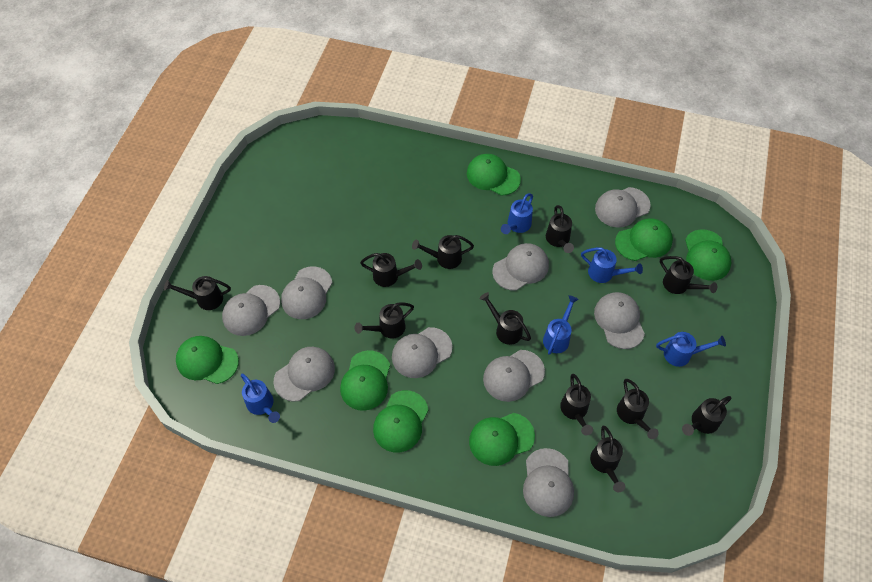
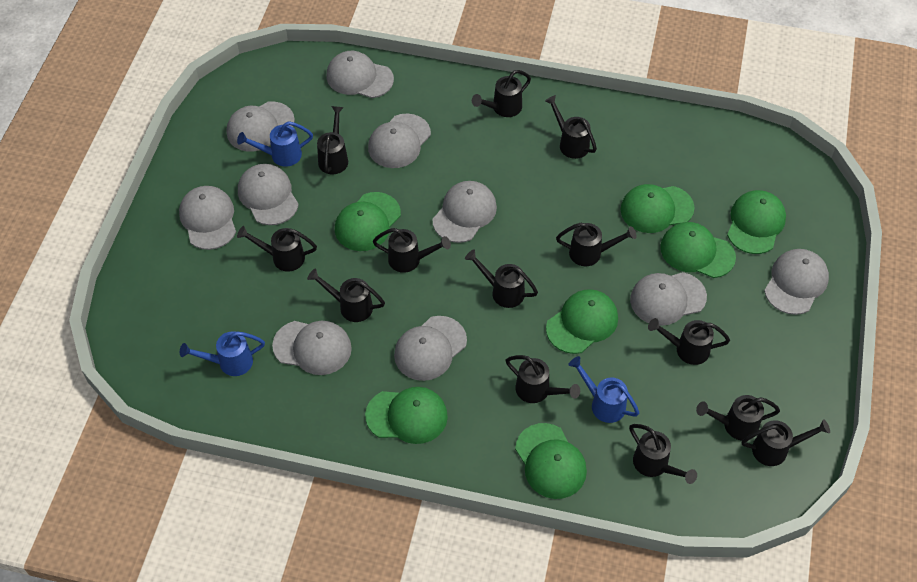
black watering can: 11 -> 13
blue watering can: 5 -> 3
grey cap: 9 -> 10

